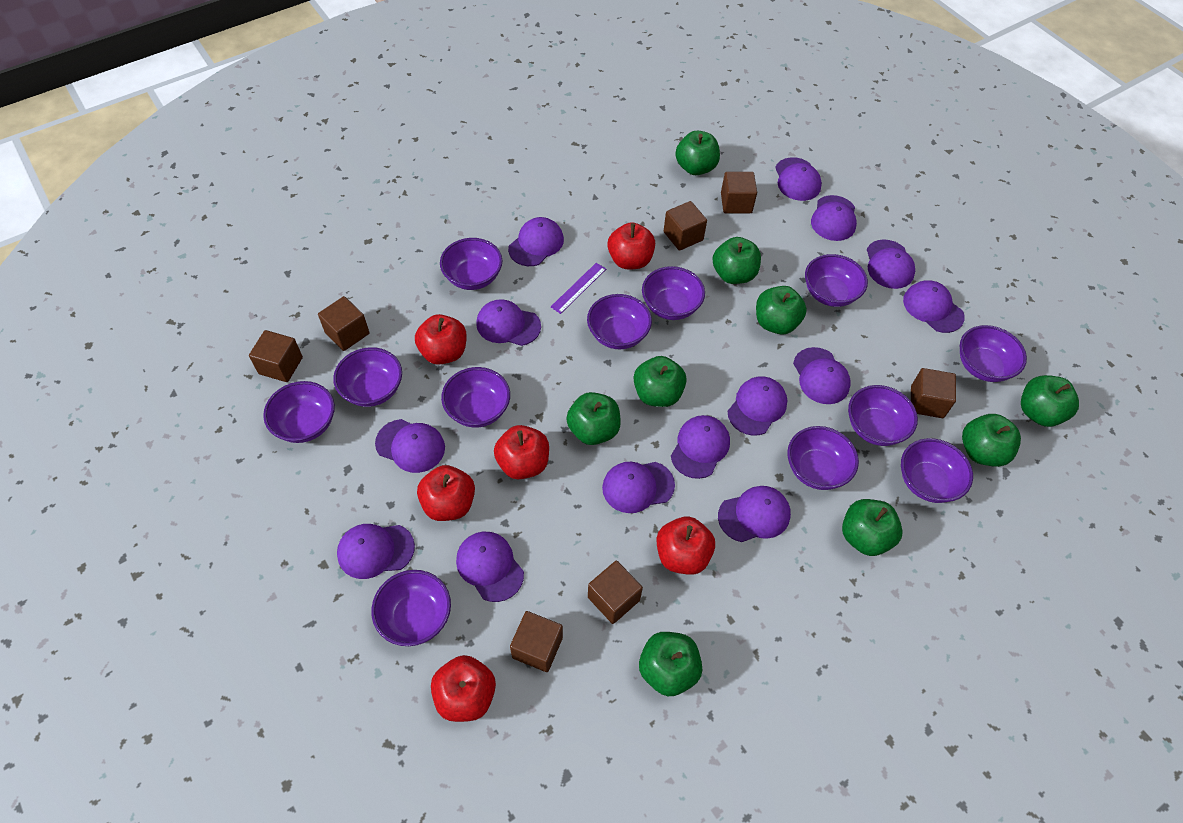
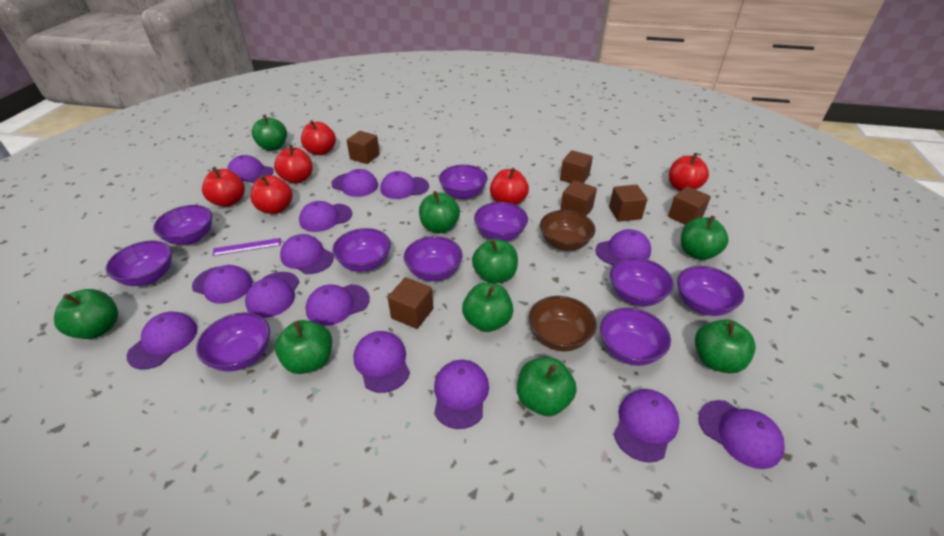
brown bowl: 0 -> 2
brown cube: 7 -> 6
purple bowl: 12 -> 10

